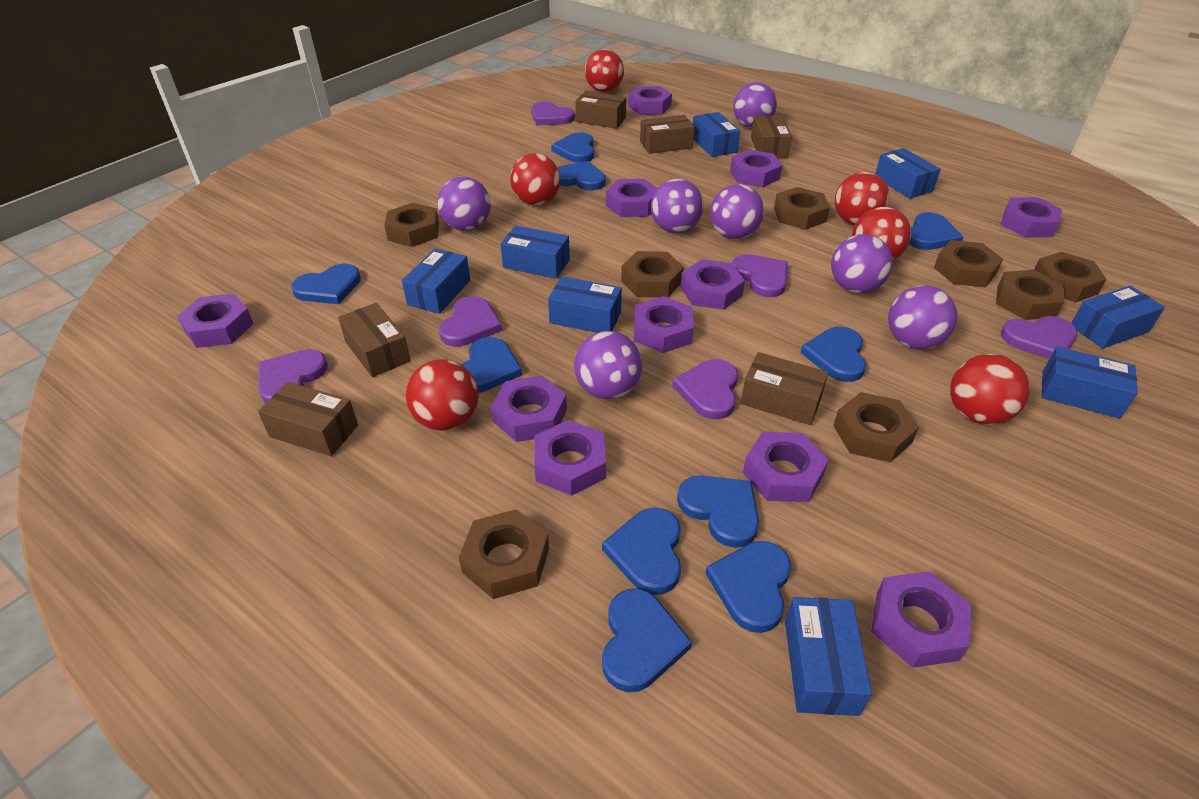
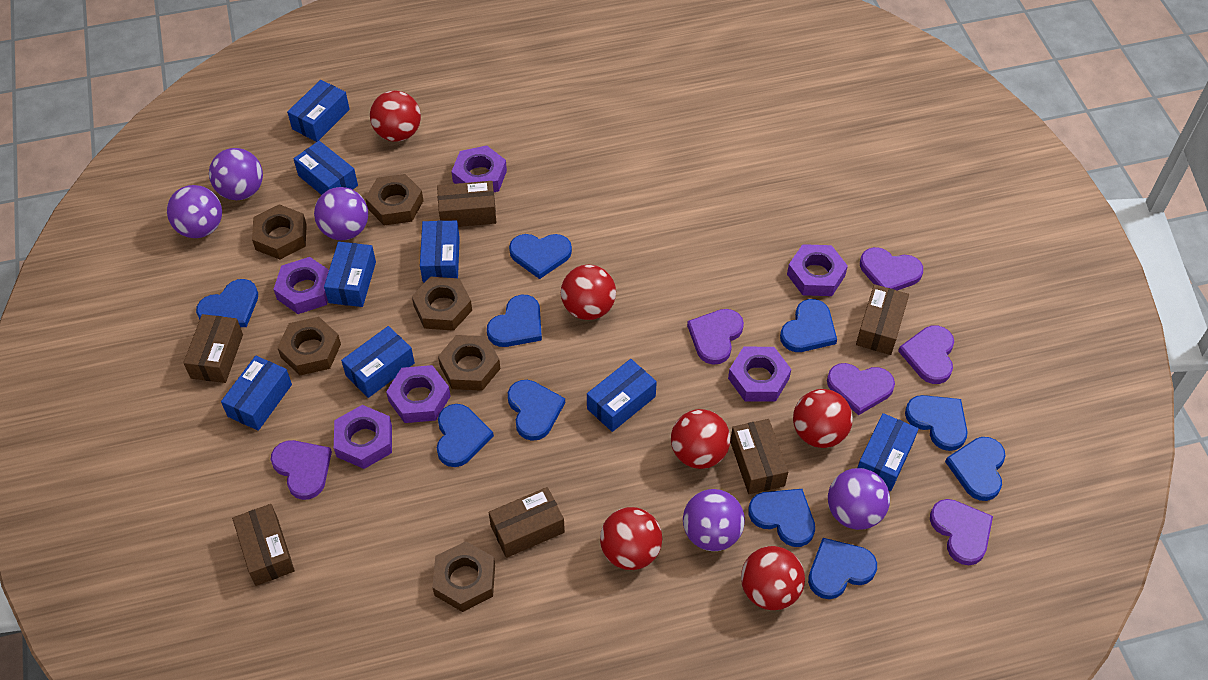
brown nut: 8 -> 6
purple ball: 7 -> 5
purple nut: 11 -> 6

